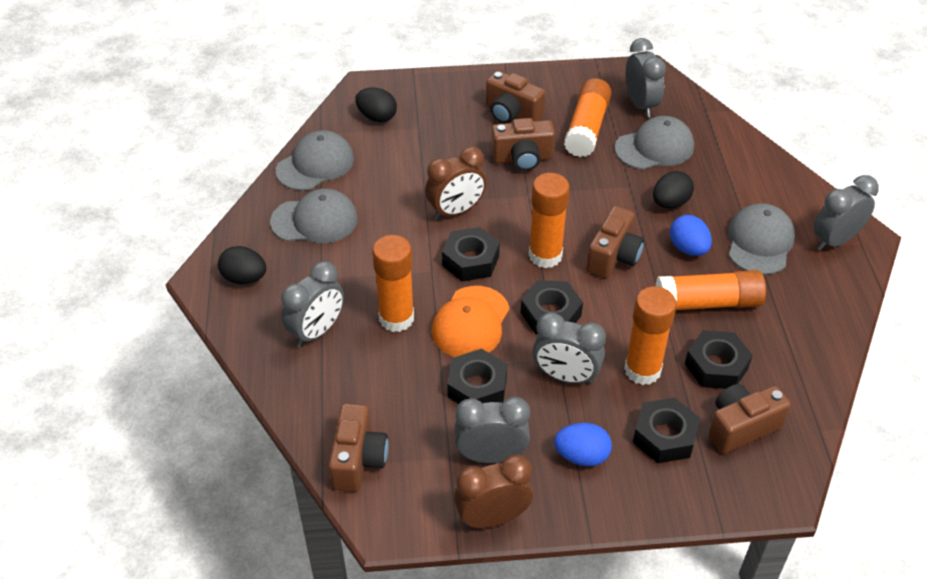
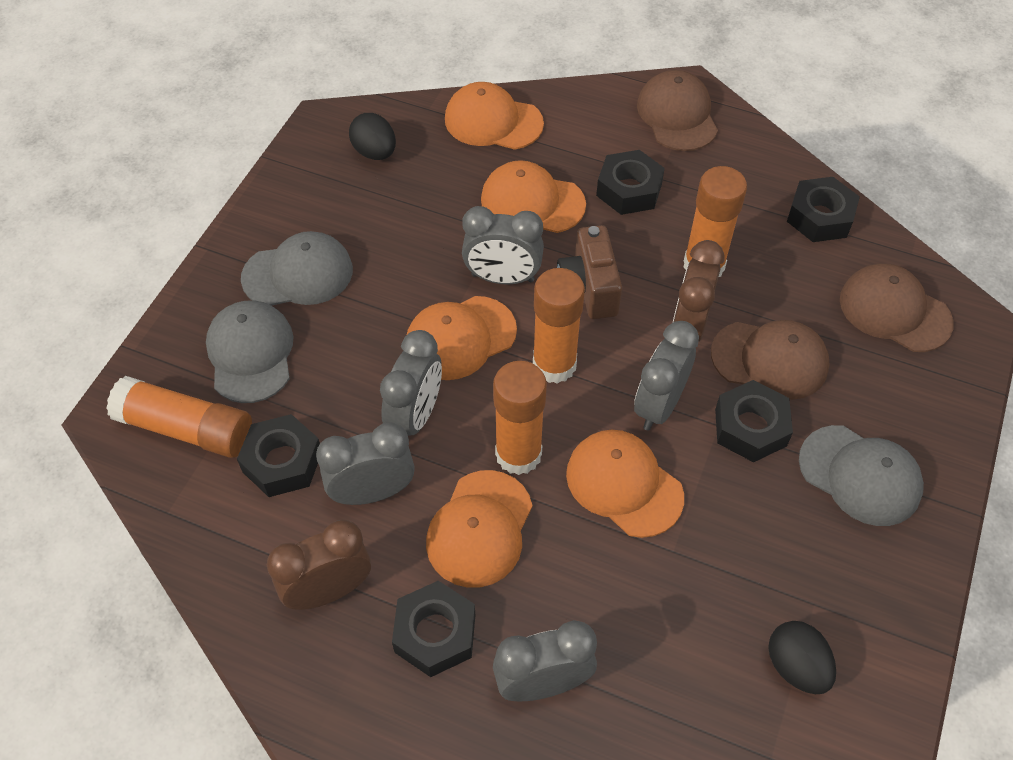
black egg: 3 -> 2
blue egg: 2 -> 0
brown camera: 5 -> 1
brown cap: 0 -> 3
grey cap: 4 -> 3
orange cap: 1 -> 5
orange glue stick: 5 -> 4

